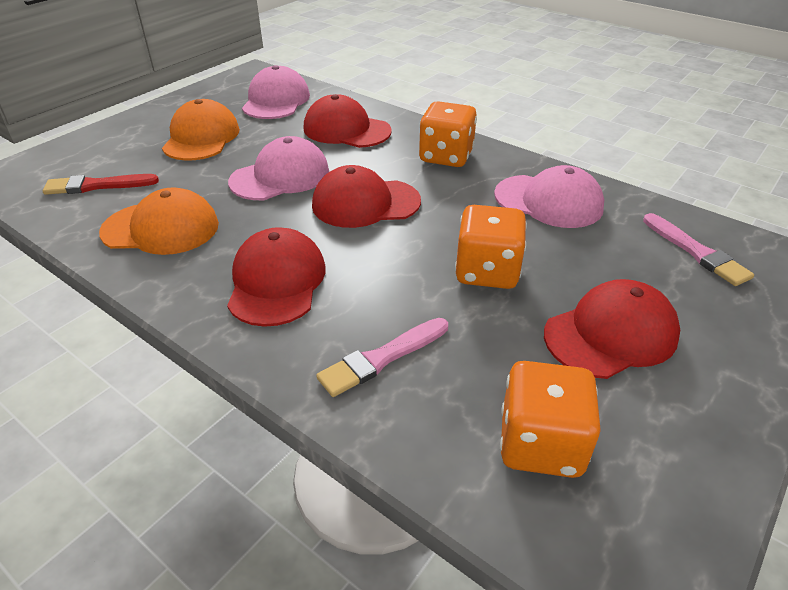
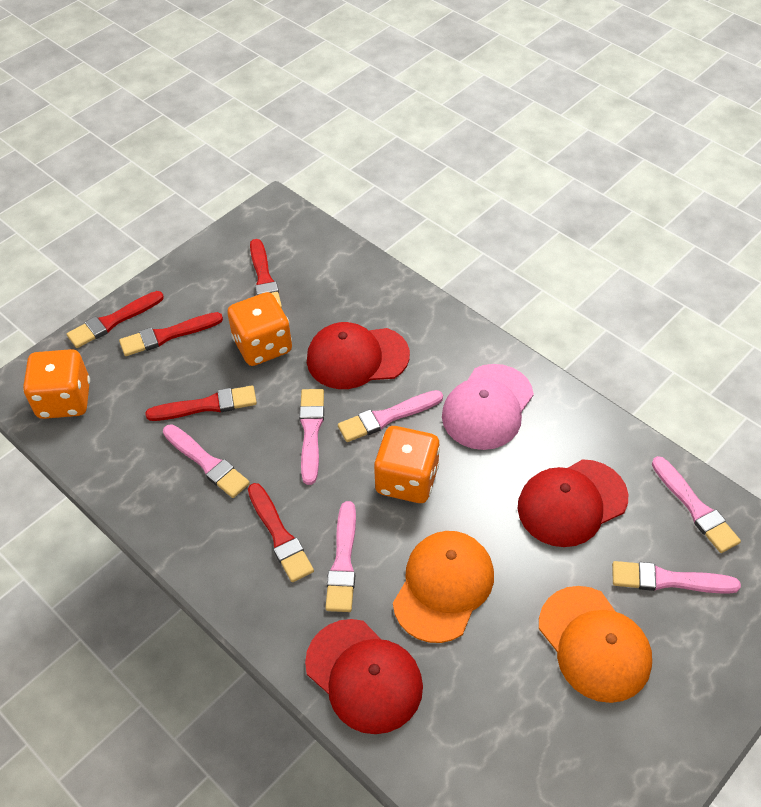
pink brush: 2 -> 6
pink cap: 3 -> 1
red brush: 1 -> 5
red cap: 4 -> 3

